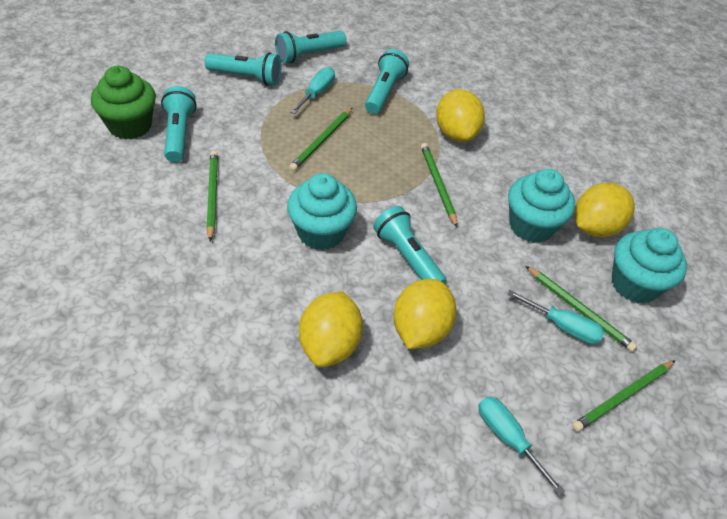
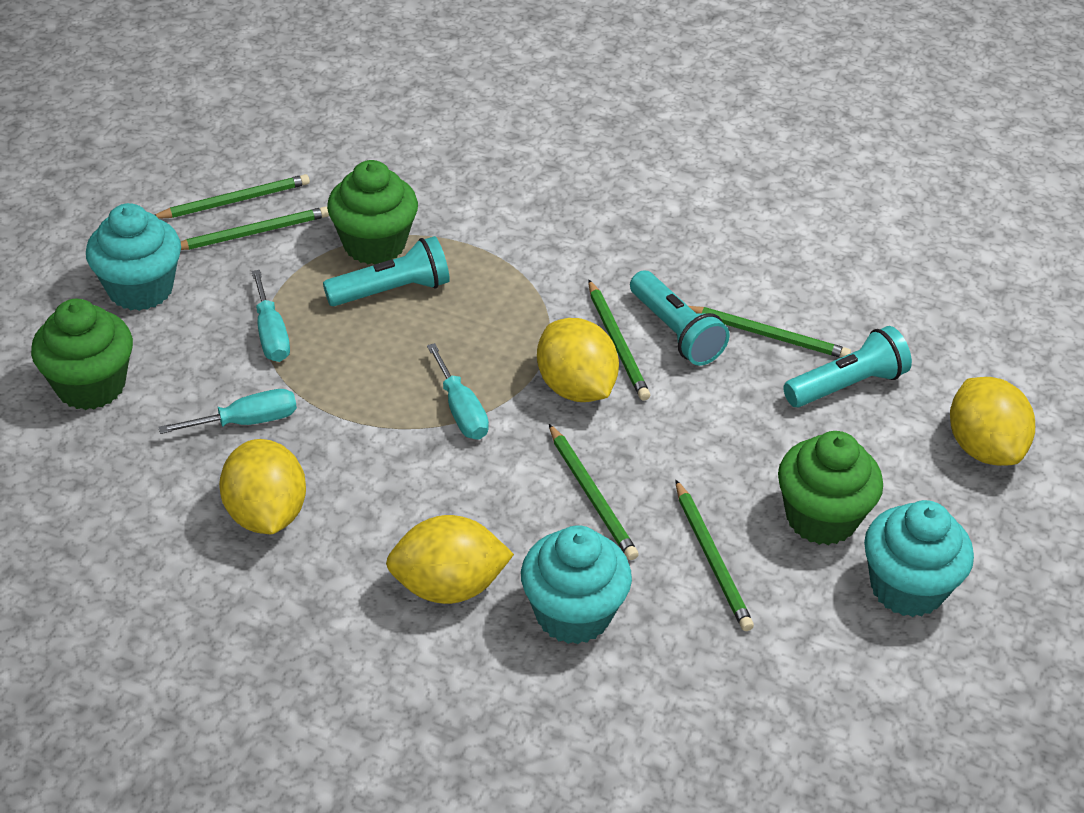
green cupcake: 1 -> 3
green pencil: 5 -> 6
turquoise flashlight: 5 -> 3

